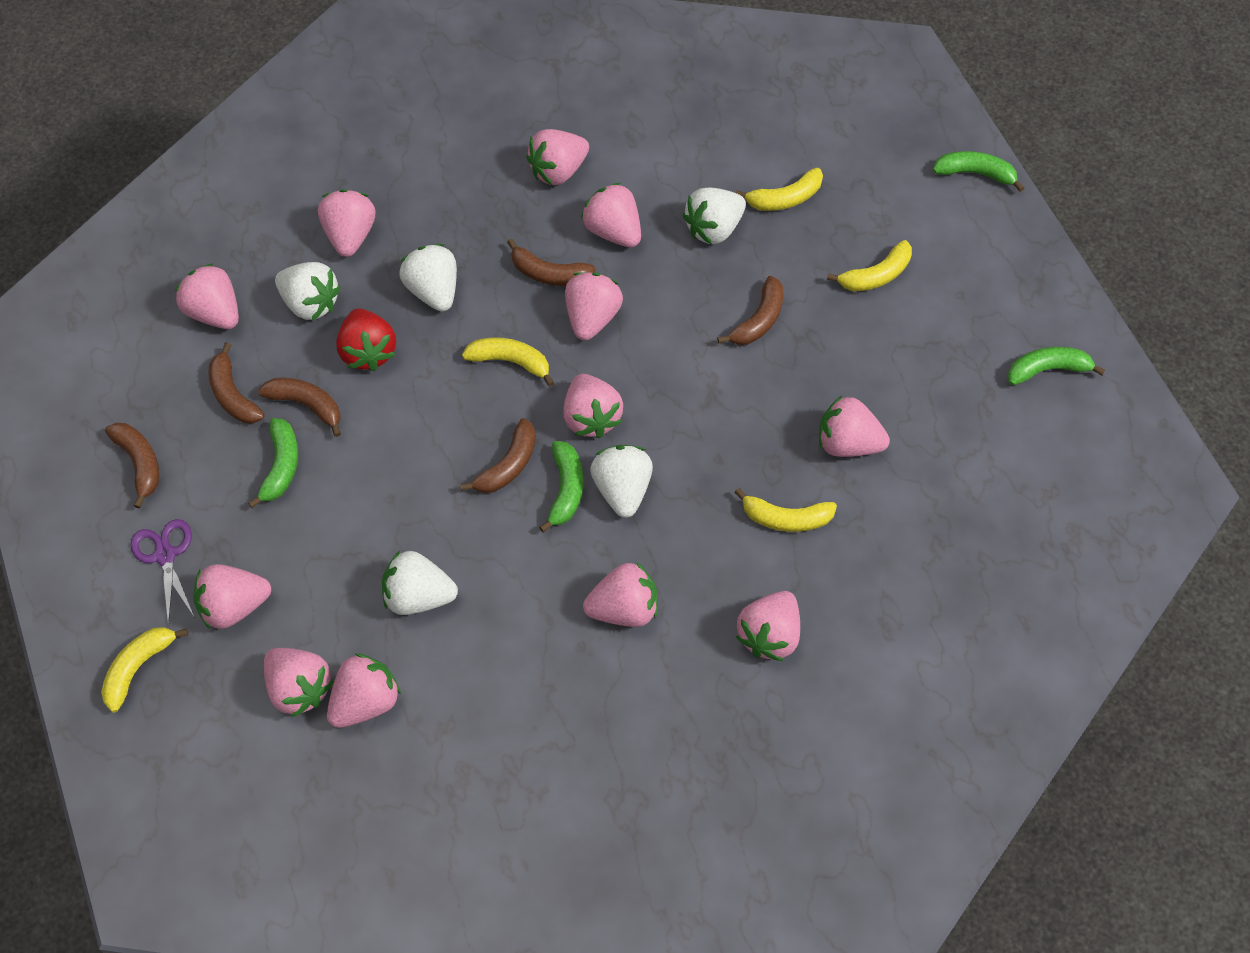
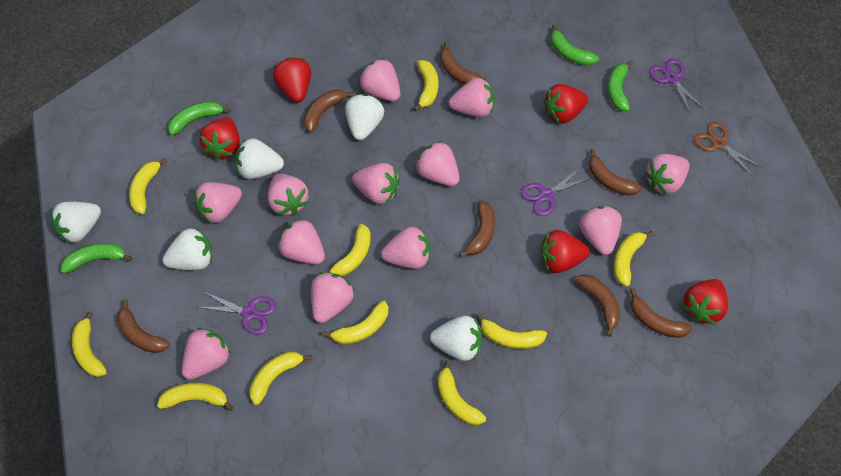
brown banana: 6 -> 7
brown scissors: 0 -> 1
purple scissors: 1 -> 3
red strawberry: 1 -> 5
yellow banana: 5 -> 10

